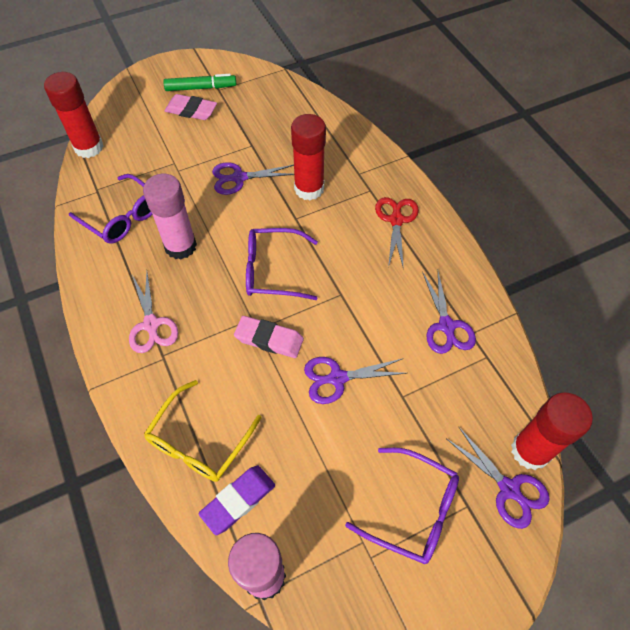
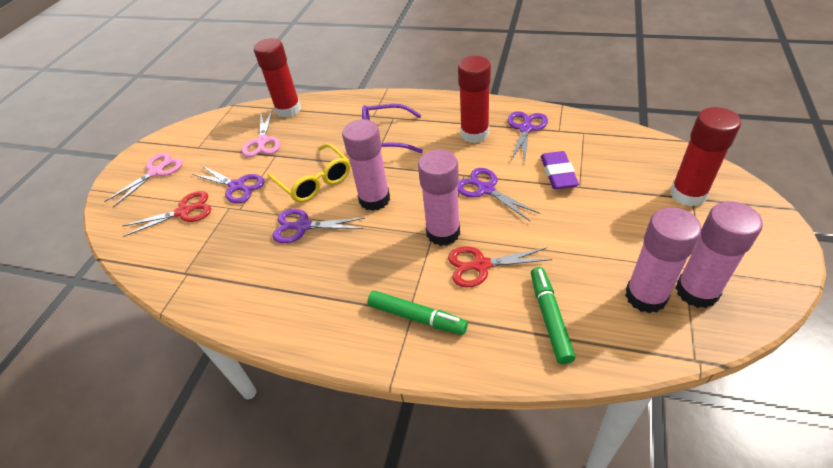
green marker: 1 -> 2
pink eraser: 2 -> 0
pink glue stick: 2 -> 4
pink scissors: 1 -> 2
purple glasses: 3 -> 1
red scissors: 1 -> 2

